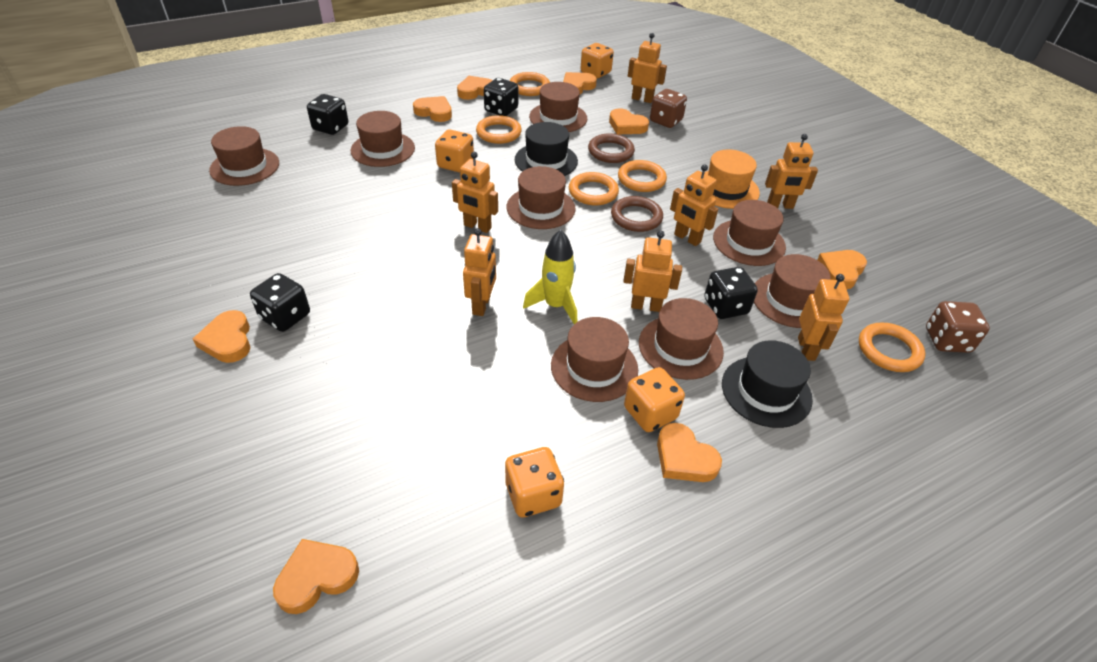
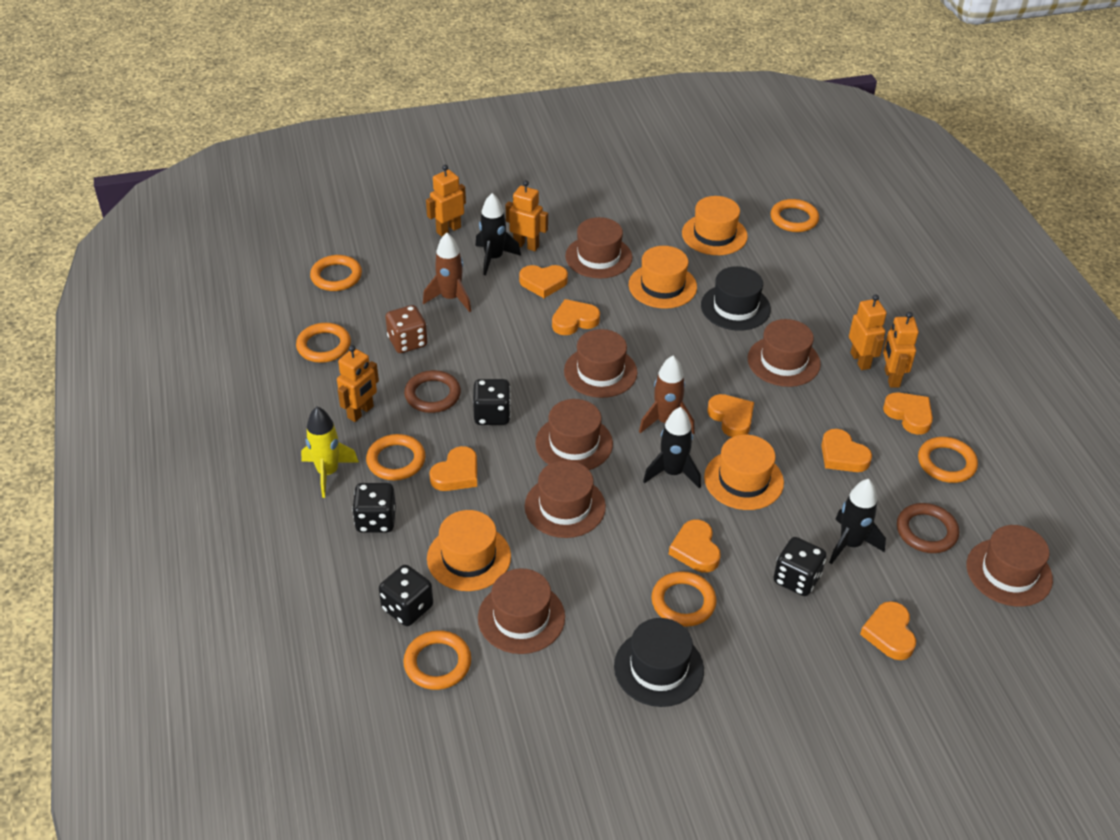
black rocket: 0 -> 3
brown dice: 2 -> 1
brown hat: 8 -> 7
brown rocket: 0 -> 2
orange dice: 4 -> 0
orange hat: 1 -> 4
orange ring: 5 -> 7
orange robot: 7 -> 5

